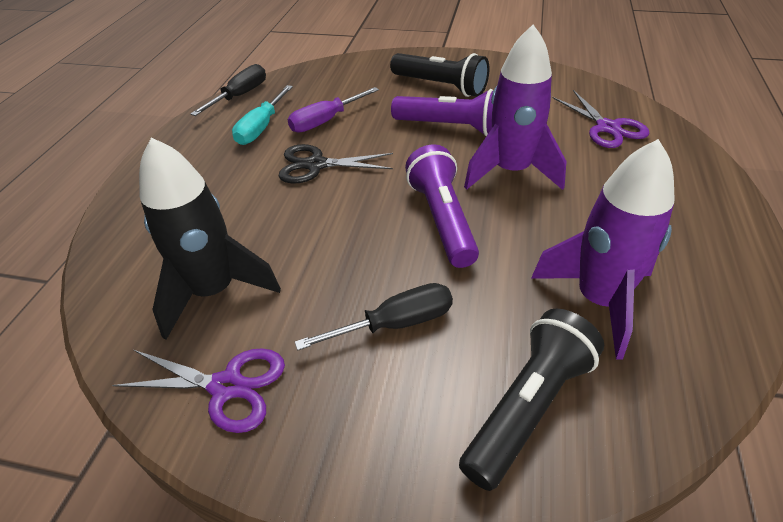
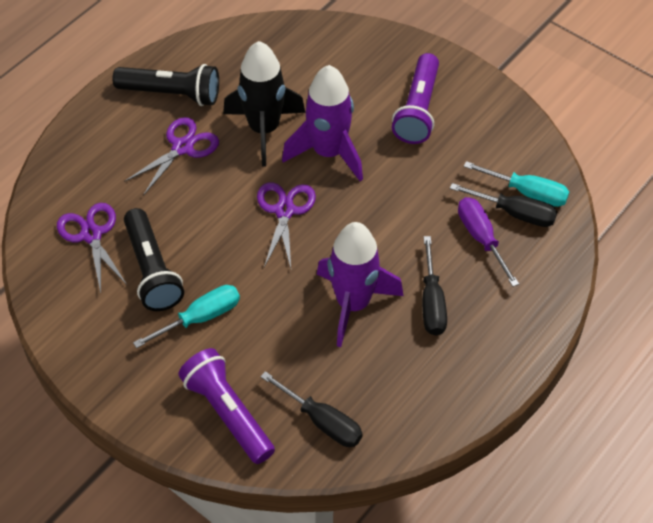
black scissors: 1 -> 0
black screwdriver: 2 -> 3
purple scissors: 2 -> 3
turquoise screwdriver: 1 -> 2

